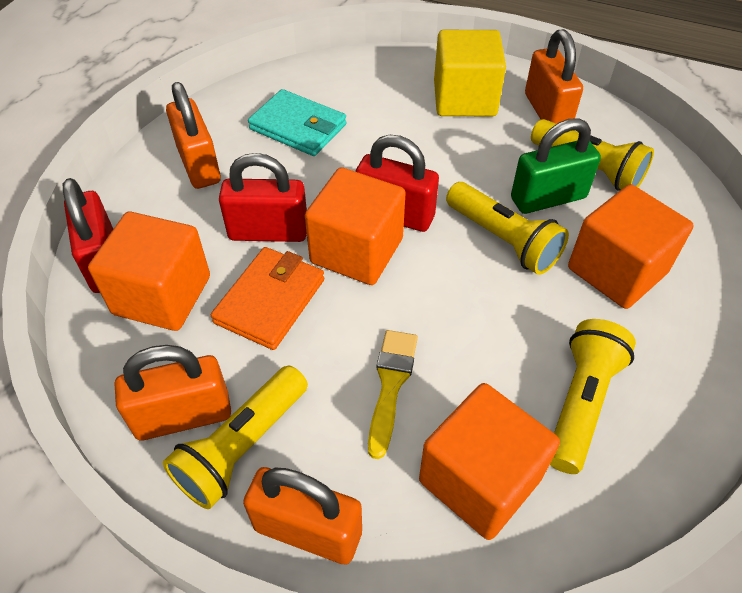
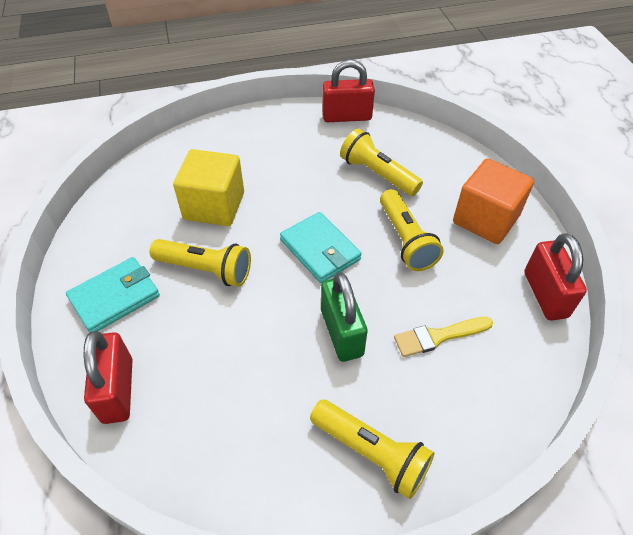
orange cube: 4 -> 1
orange padlock: 4 -> 0
orange wallet: 1 -> 0
turquoise wallet: 1 -> 2

